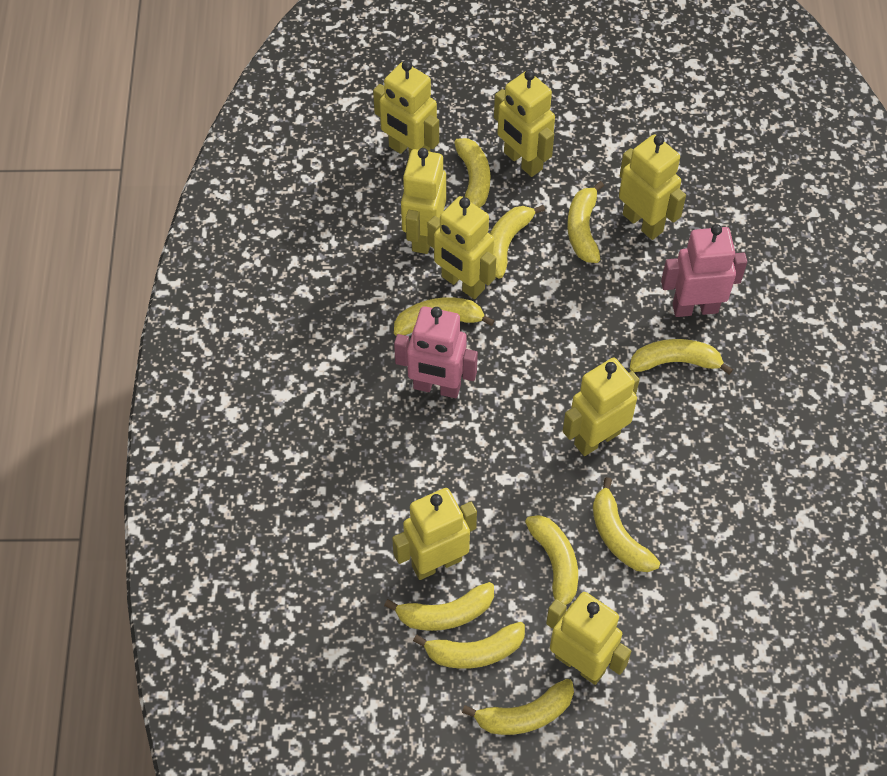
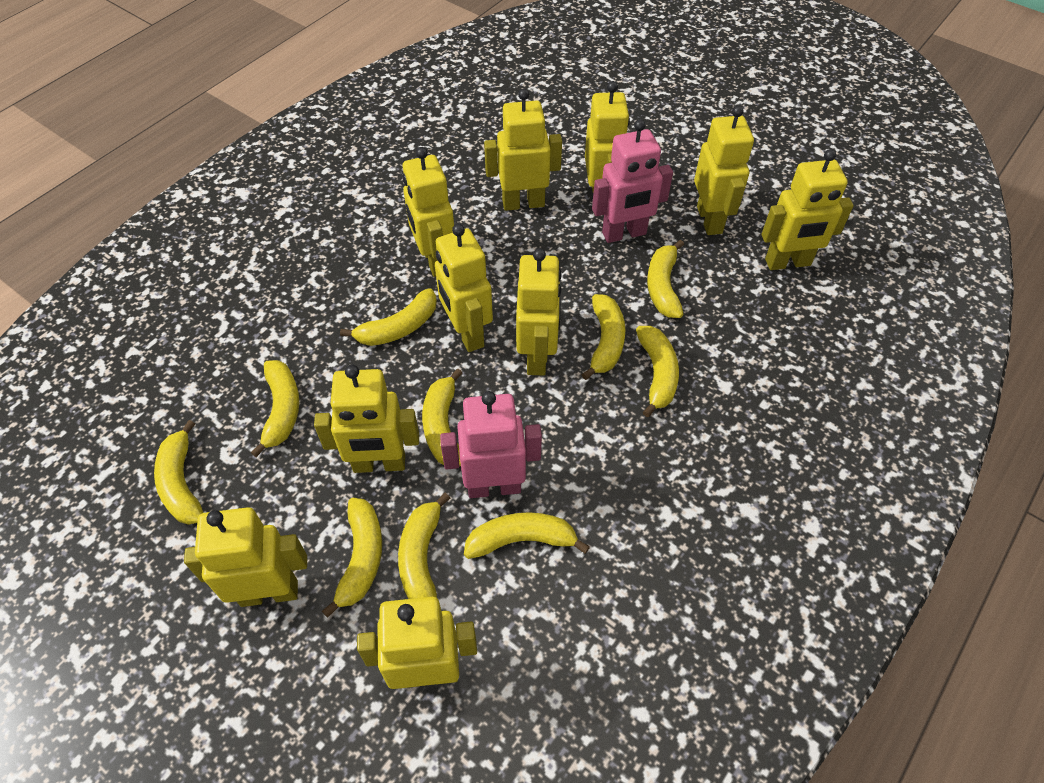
yellow robot: 8 -> 10

